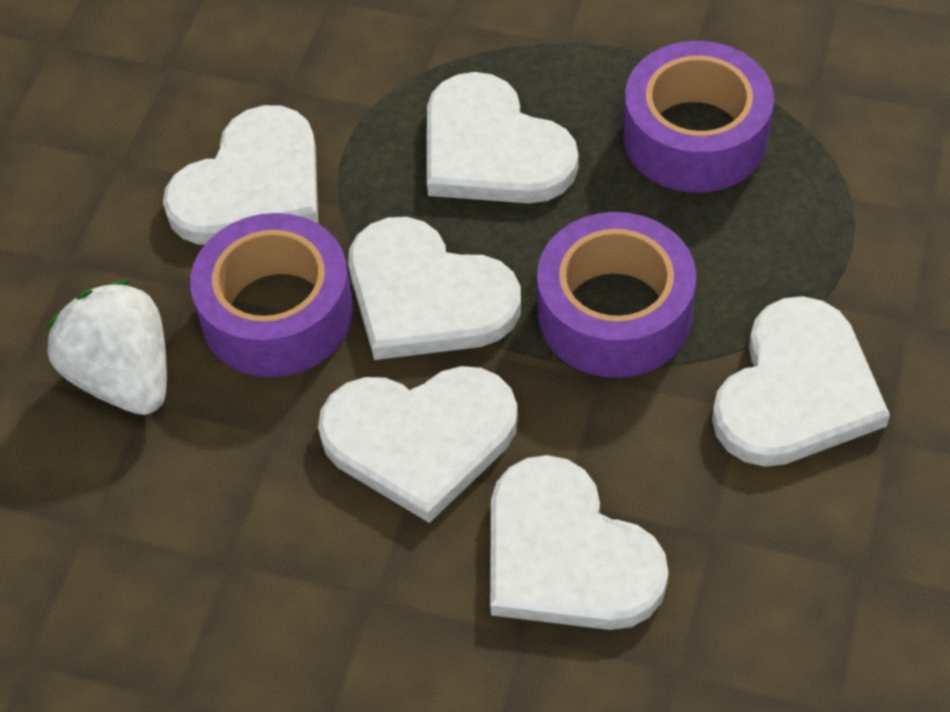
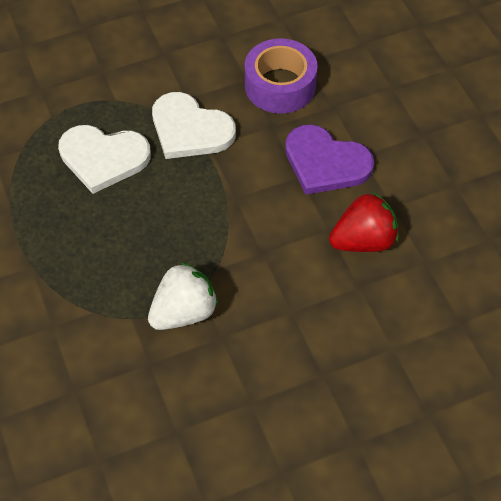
purple heart: 0 -> 1
purple tape: 3 -> 1
red strawberry: 0 -> 1
white heart: 6 -> 2

